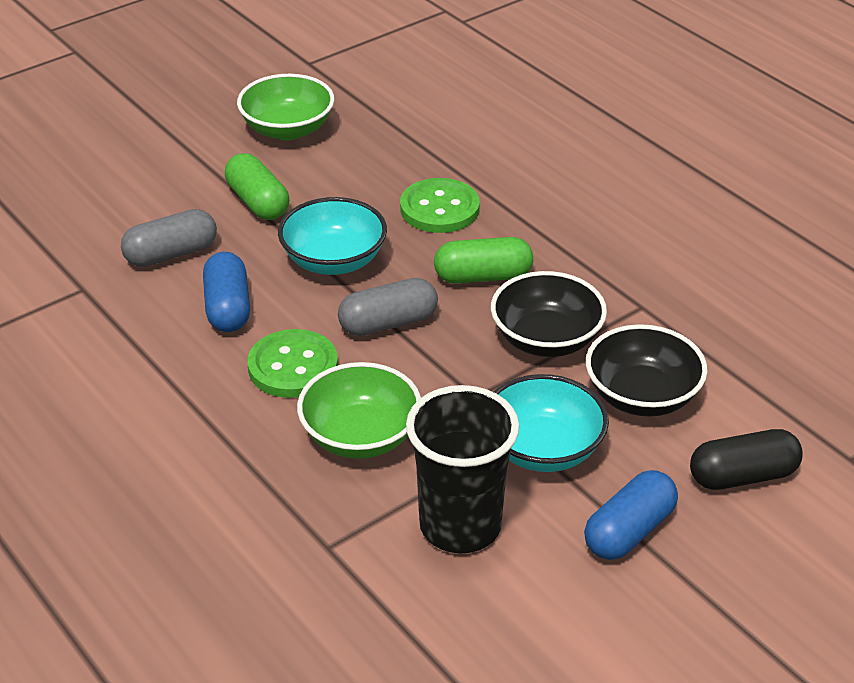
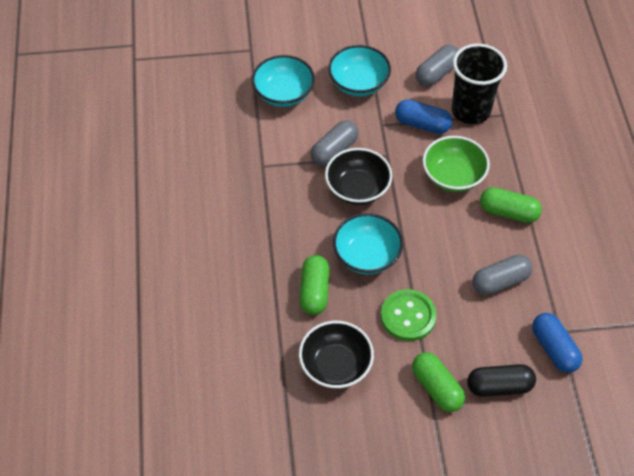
green bowl: 2 -> 1
green button: 2 -> 1
green capsule: 2 -> 3
grey capsule: 2 -> 3
turquoise bowl: 2 -> 3

